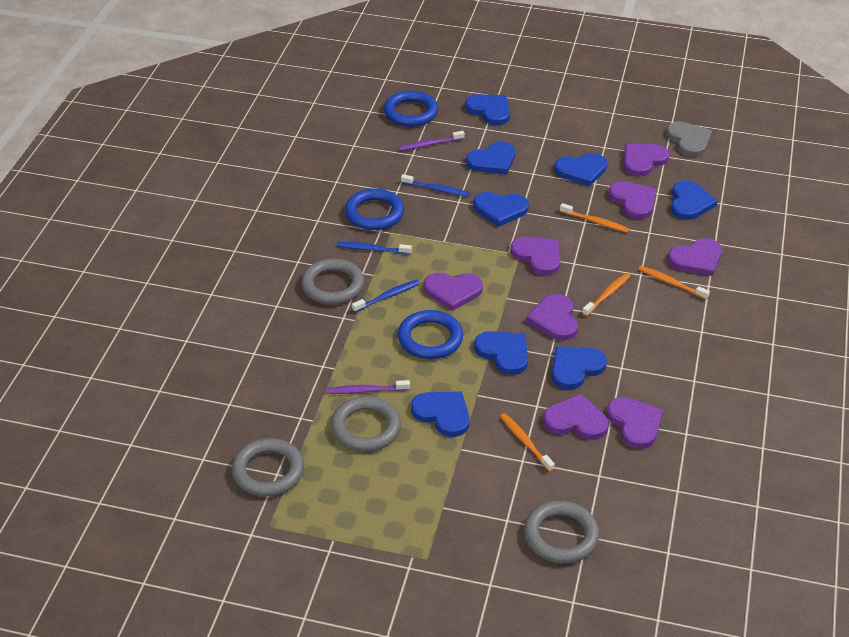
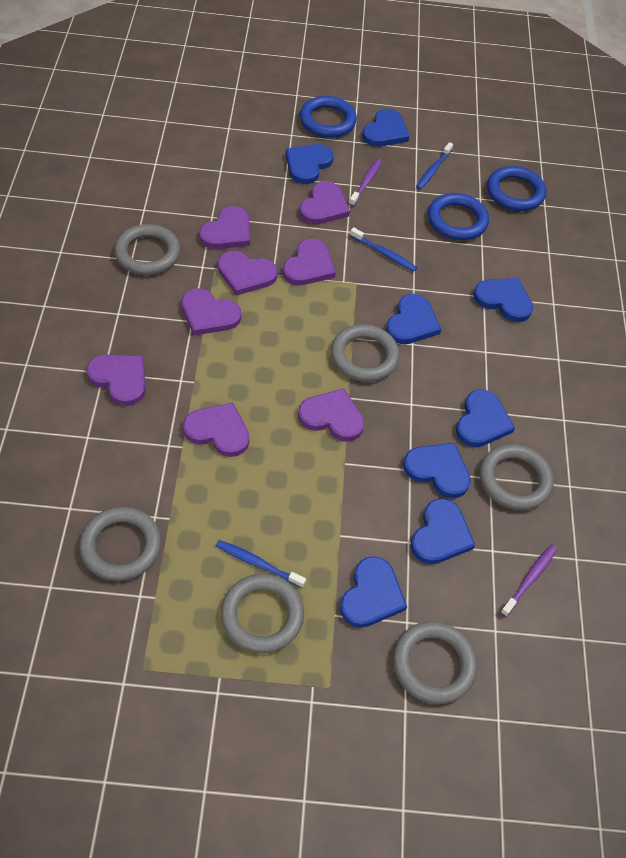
grey heart: 1 -> 0
grey ring: 4 -> 6
orange toothbrush: 4 -> 0

